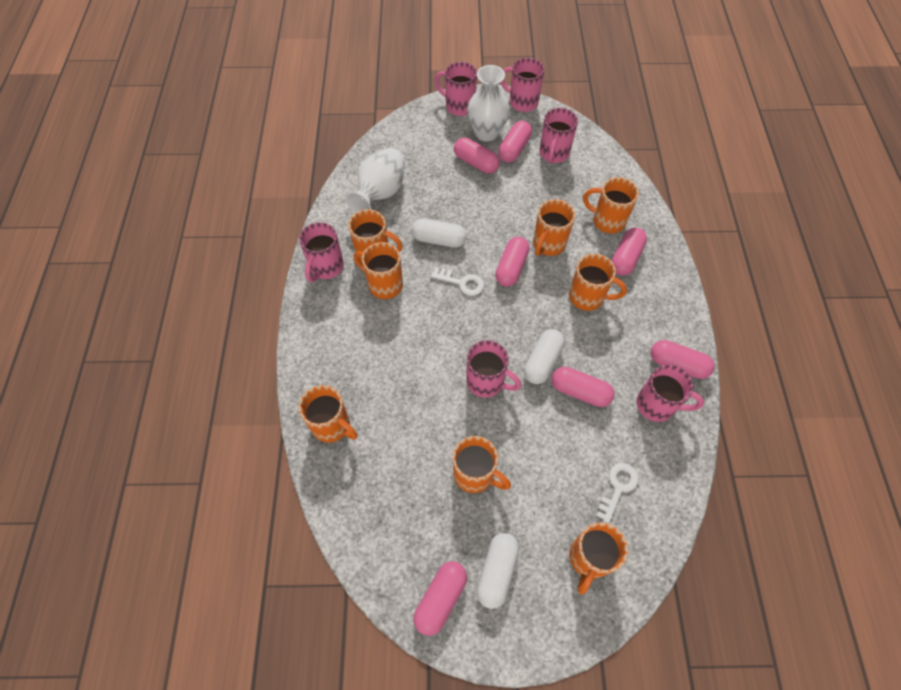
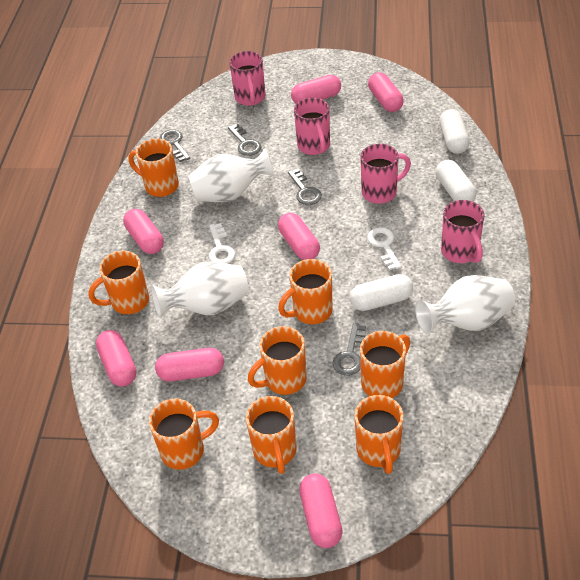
grey key: 0 -> 4
pink mug: 6 -> 4
white vase: 2 -> 3

